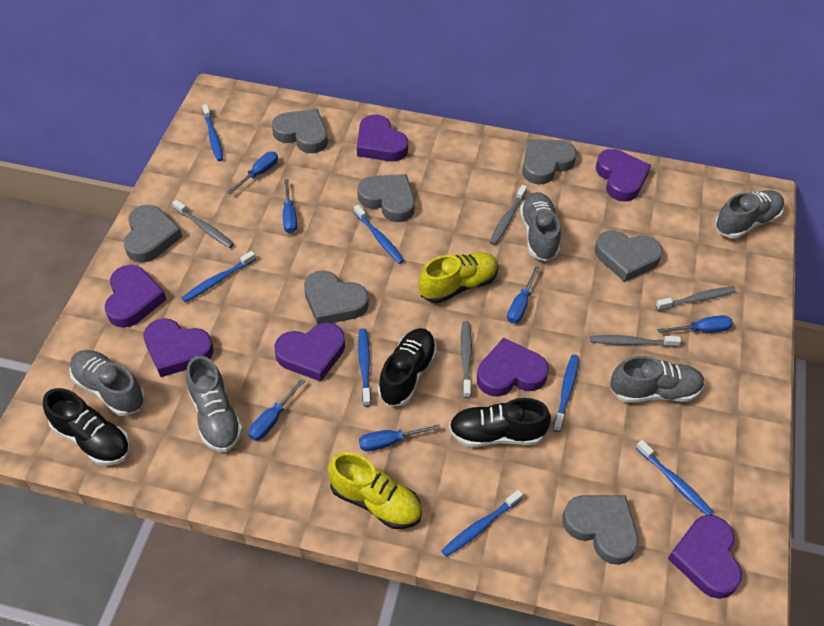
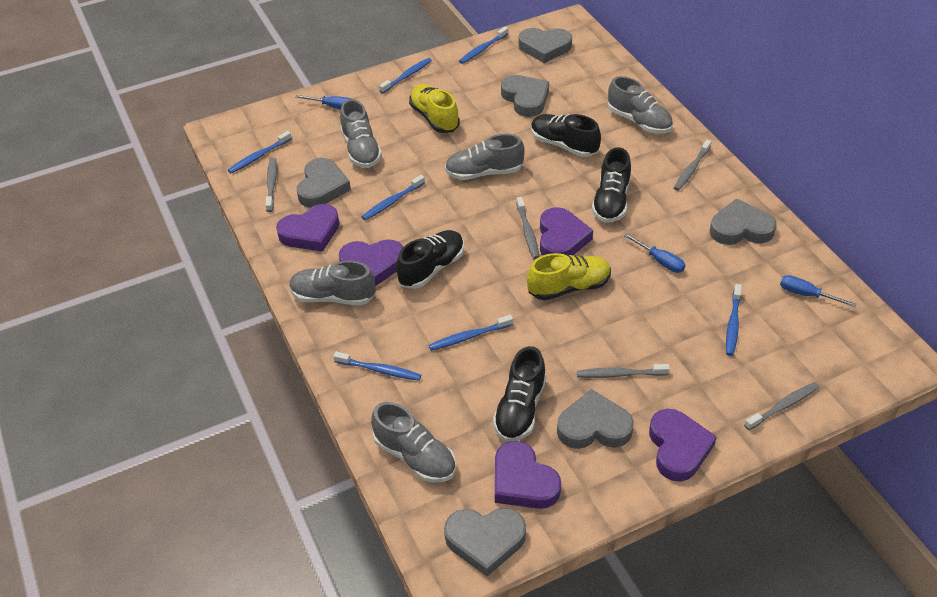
black shoe: 3 -> 4
blue screwdriver: 6 -> 3
grey heart: 7 -> 6
purple heart: 7 -> 5

